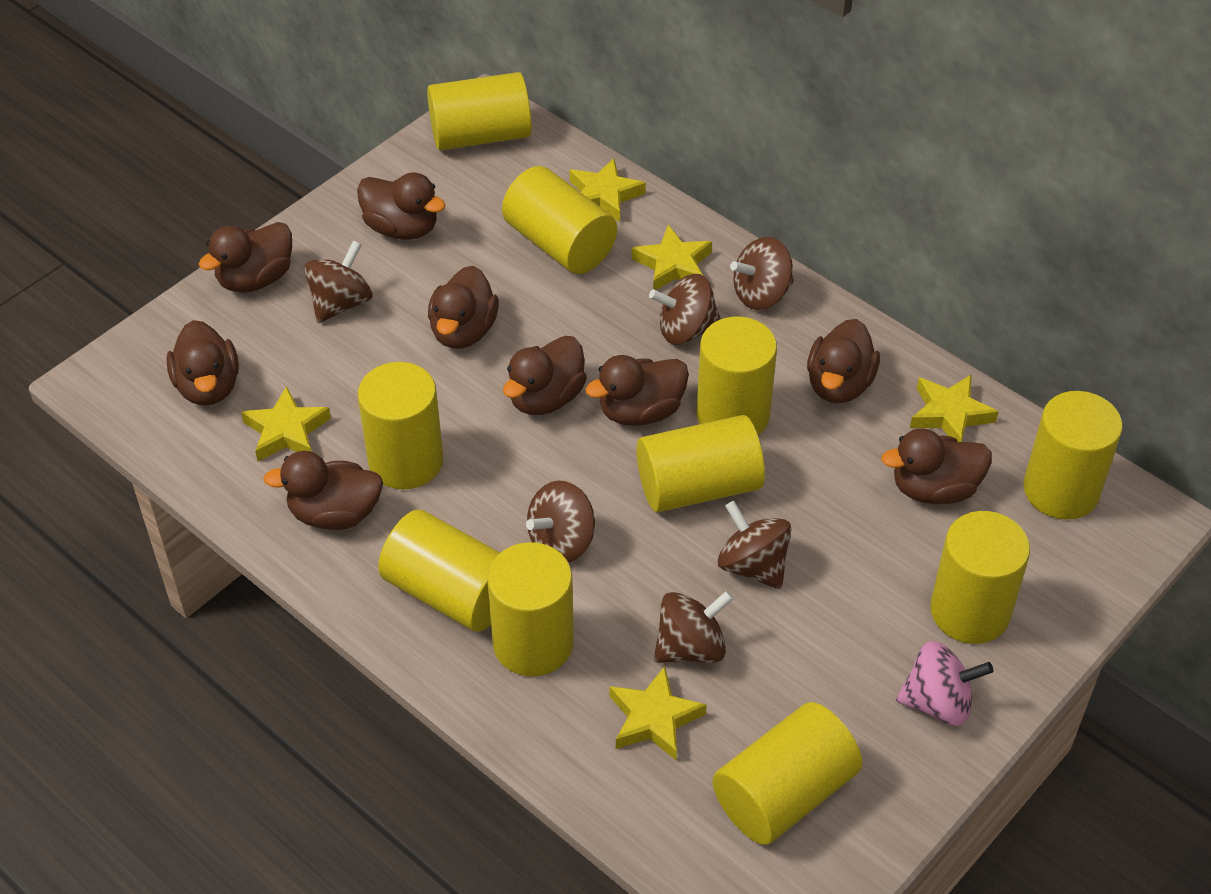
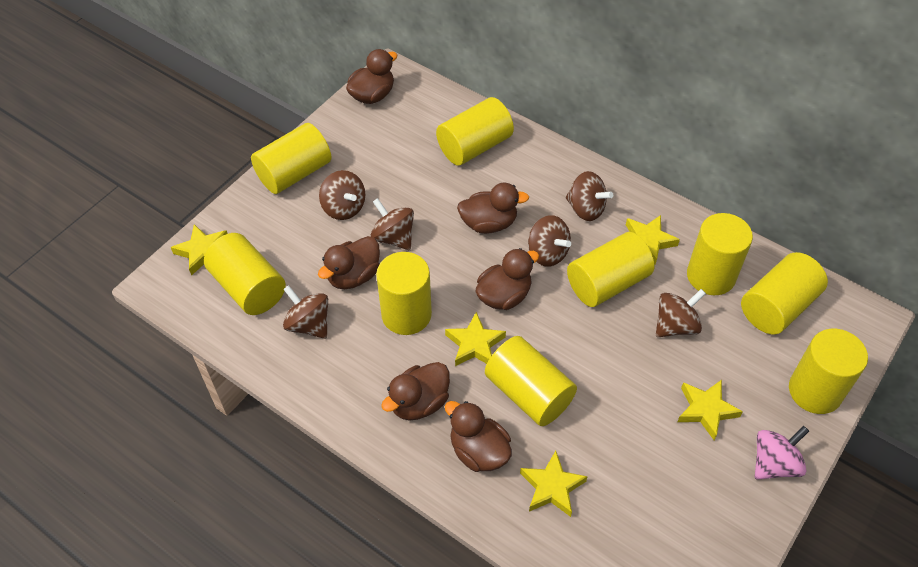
brown duck: 9 -> 6
yellow cylinder: 10 -> 9

